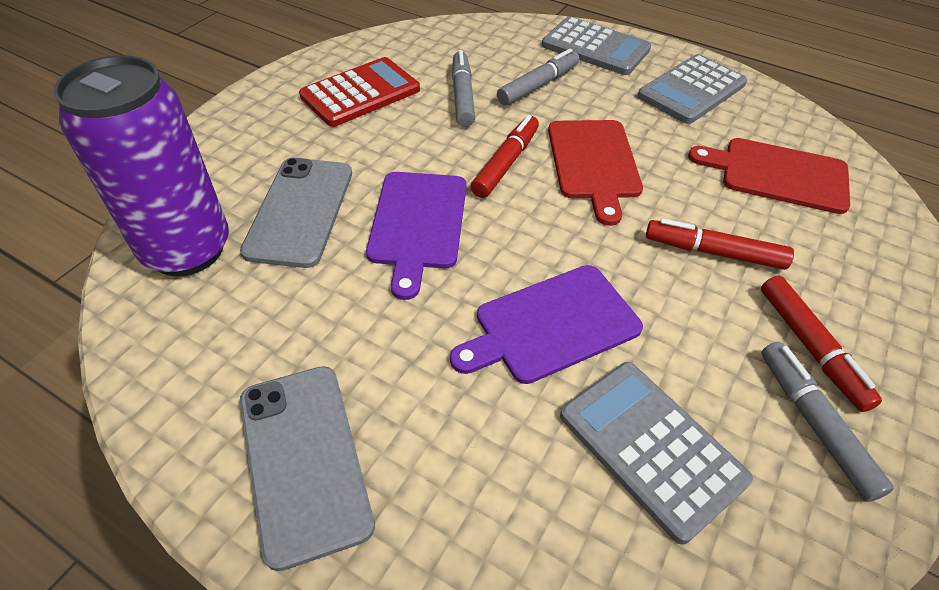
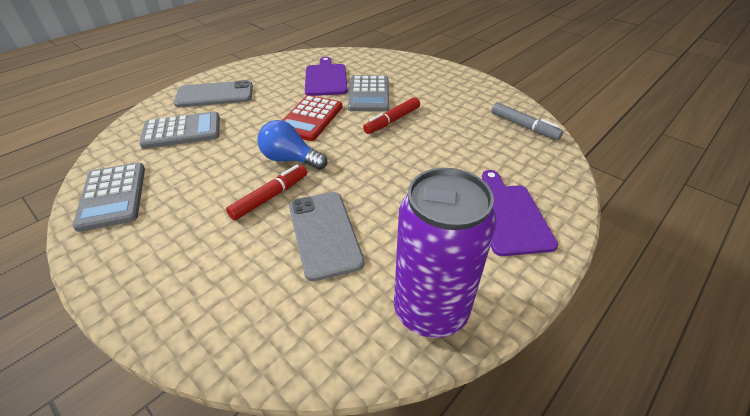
blue light bulb: 0 -> 1
grey marker: 3 -> 1
red cutting board: 2 -> 0
red marker: 3 -> 2

